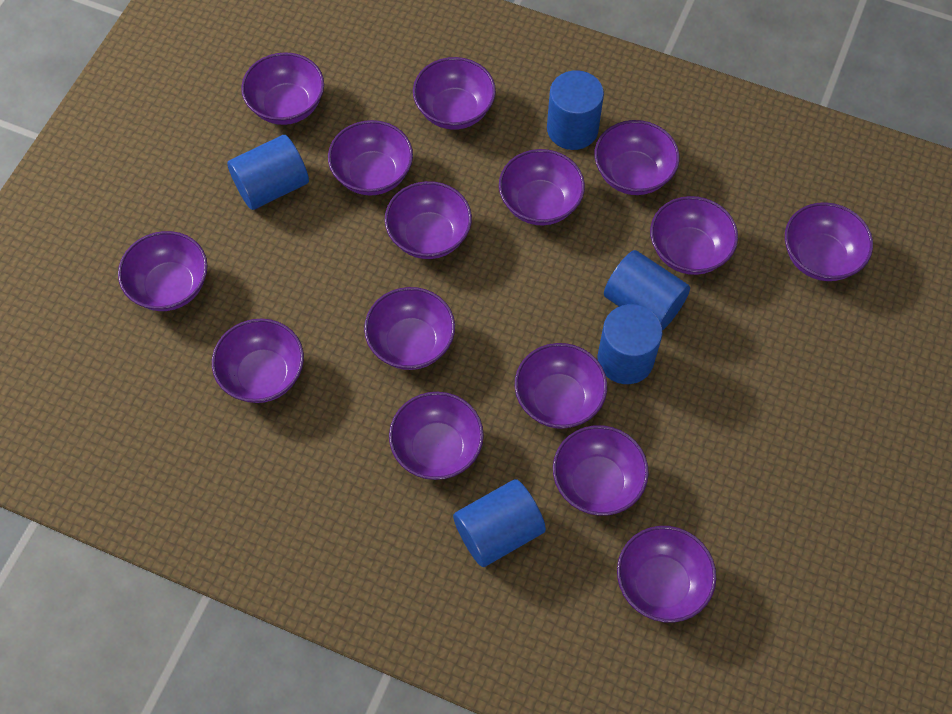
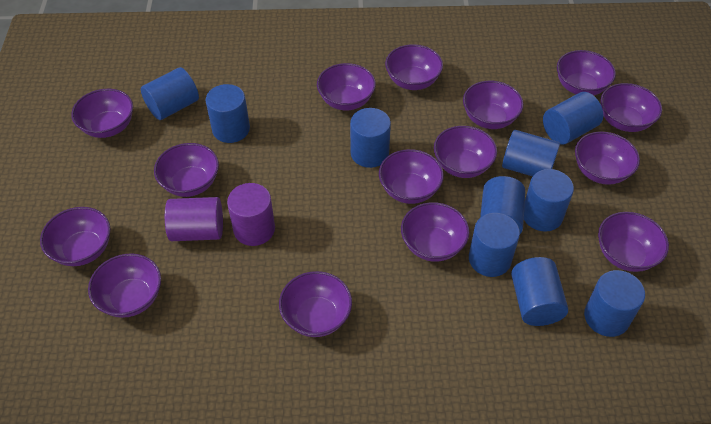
blue cylinder: 5 -> 10
purple cylinder: 0 -> 2

